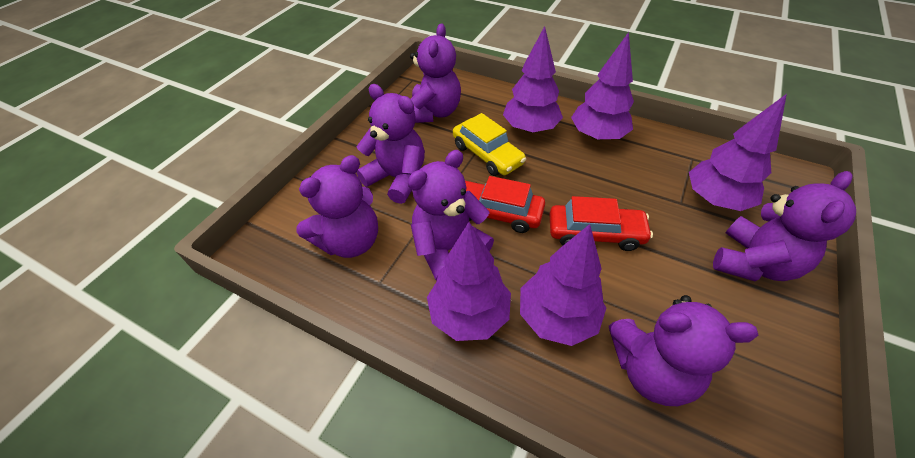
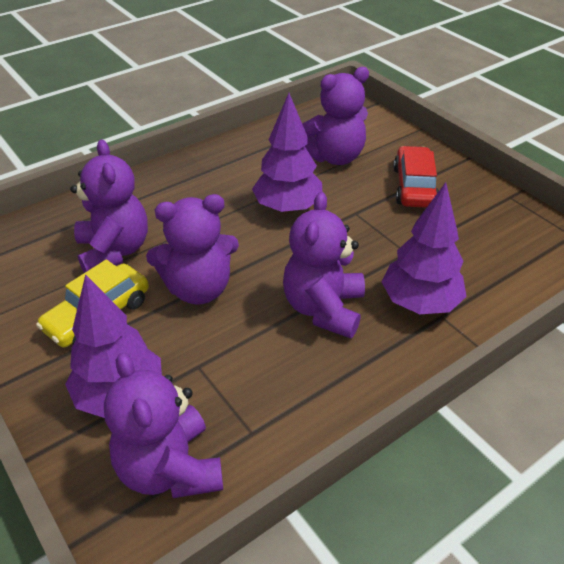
purple teddy bear: 6 -> 5
purple tree: 5 -> 3
red car: 2 -> 1

